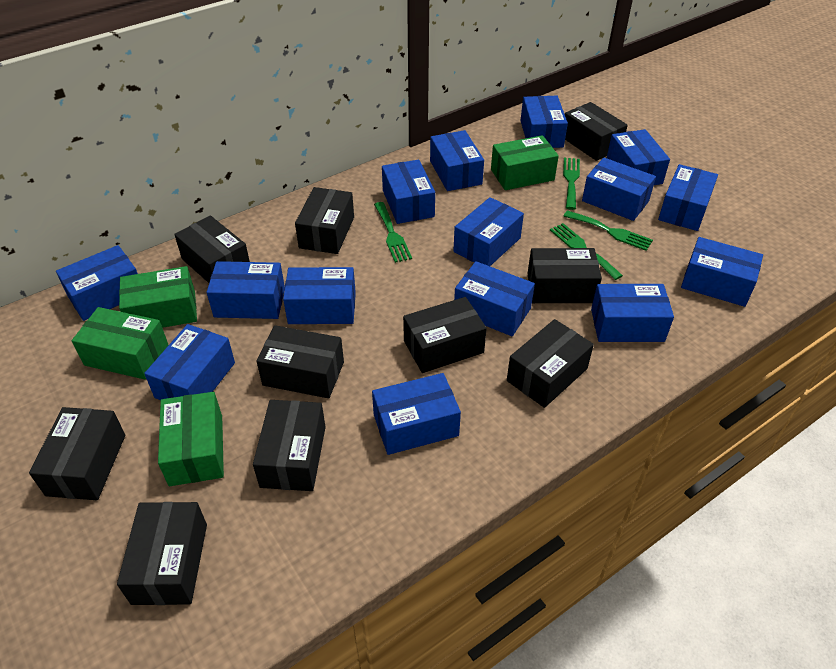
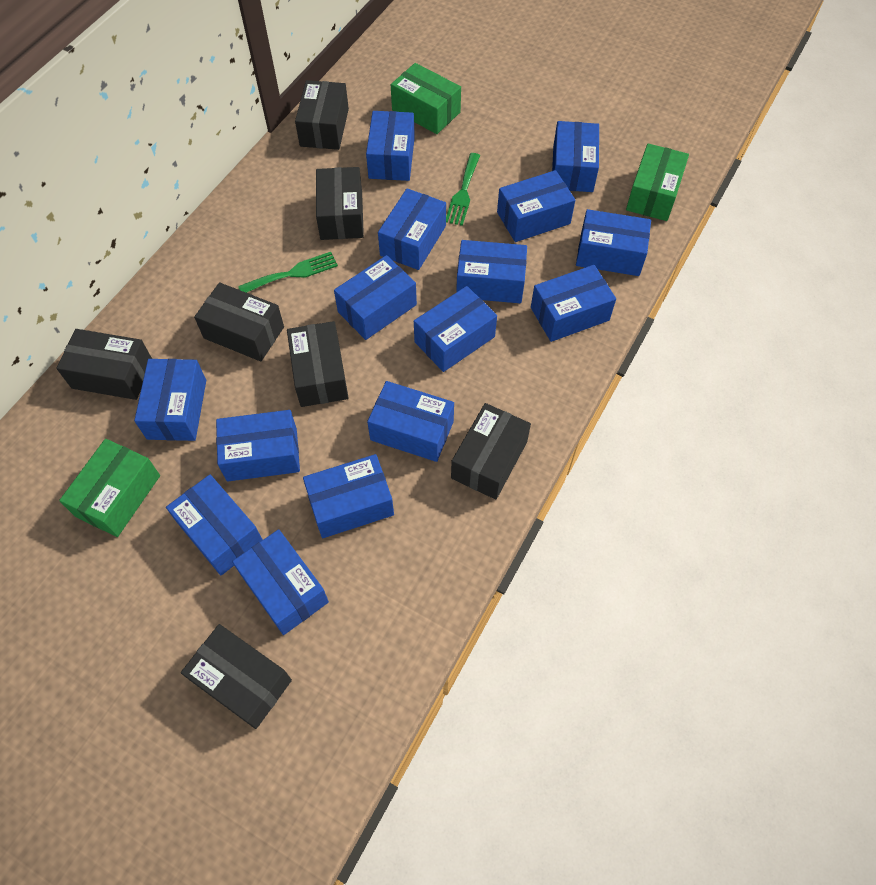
black box: 10 -> 7
green box: 4 -> 3
green fork: 4 -> 2

